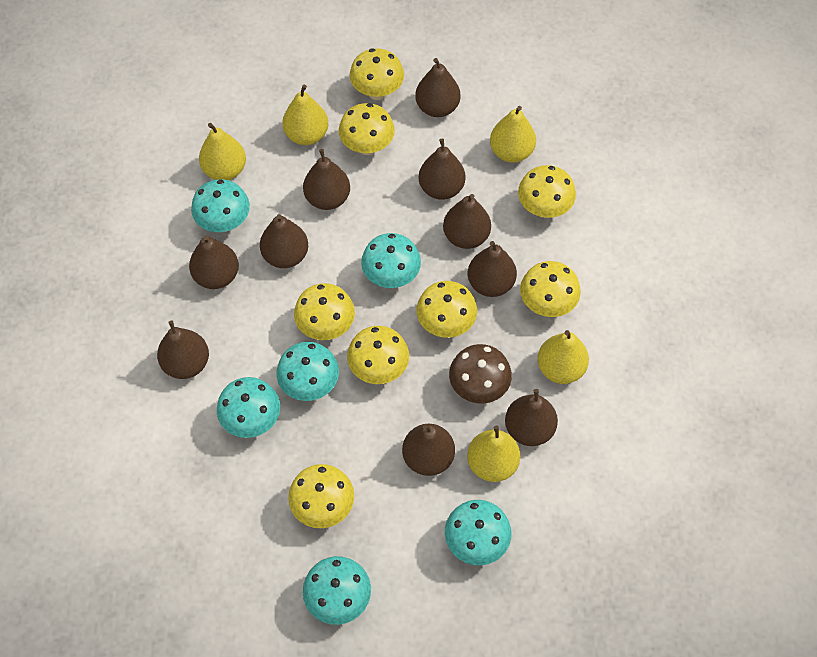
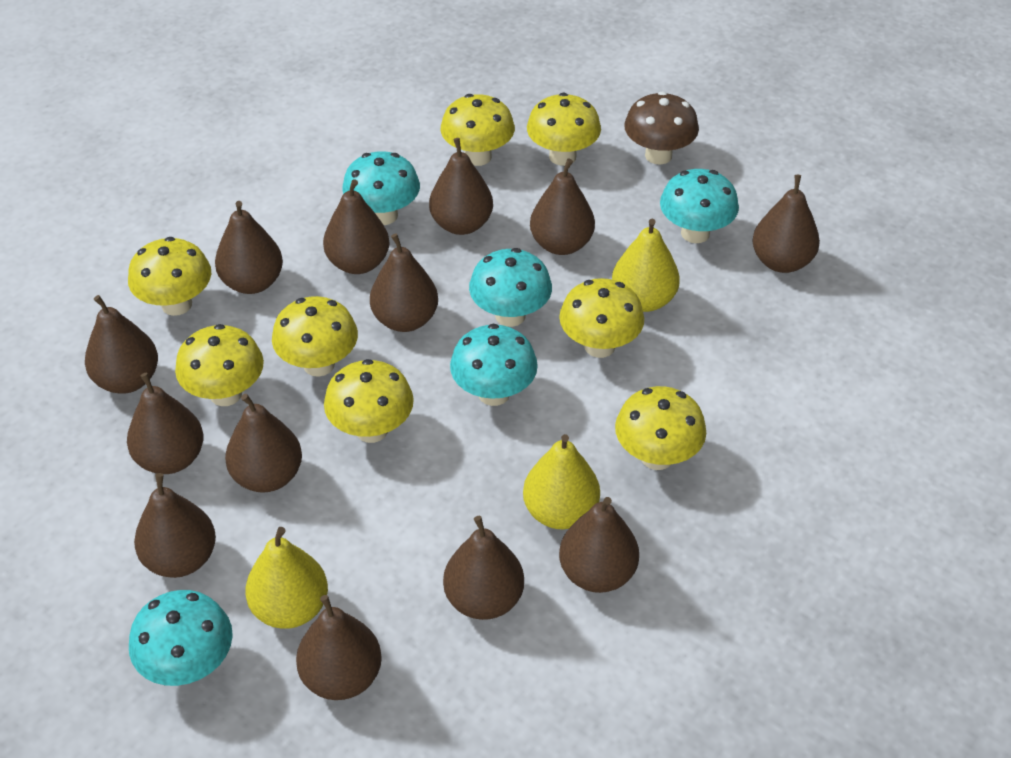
brown pear: 10 -> 13
turquoise mushroom: 6 -> 5
yellow pear: 5 -> 3

